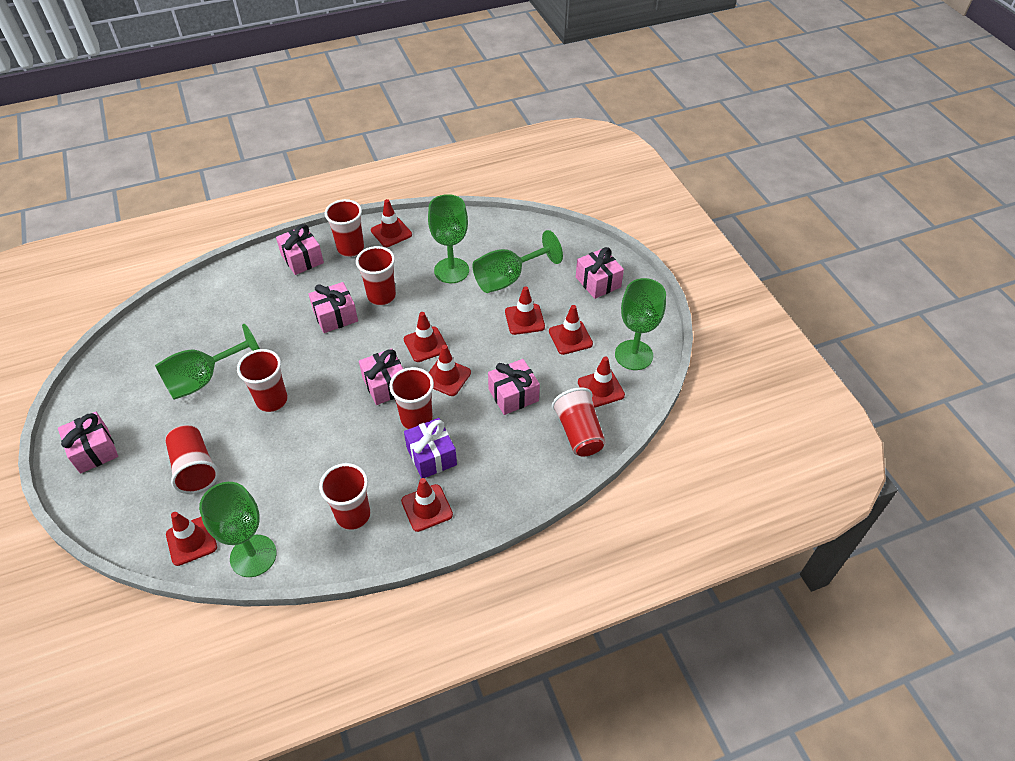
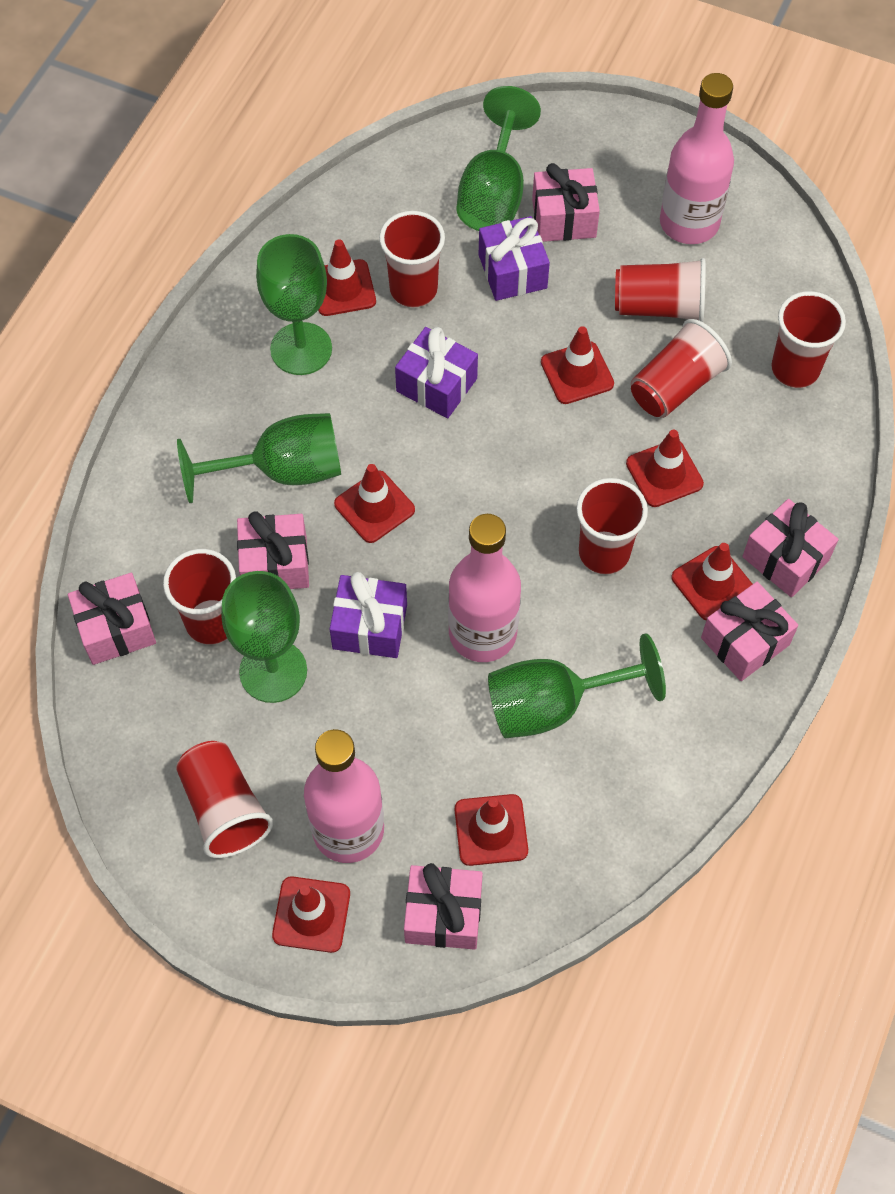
pink bottle: 0 -> 3
purple gift: 1 -> 3
red traffic cone: 8 -> 7

